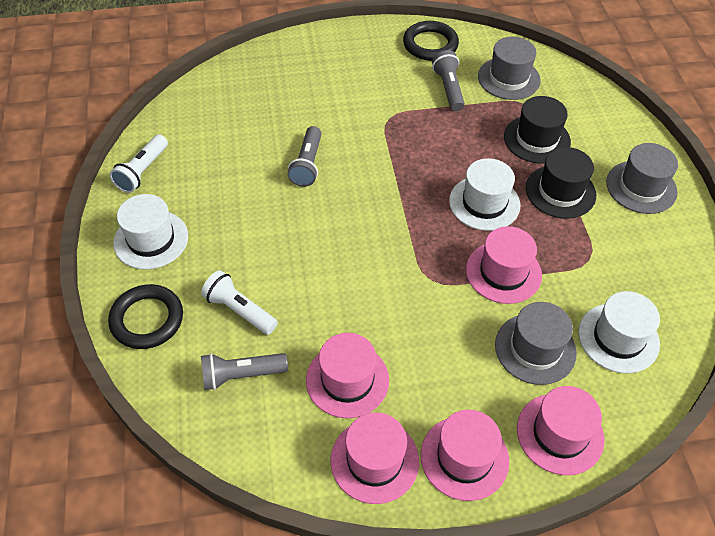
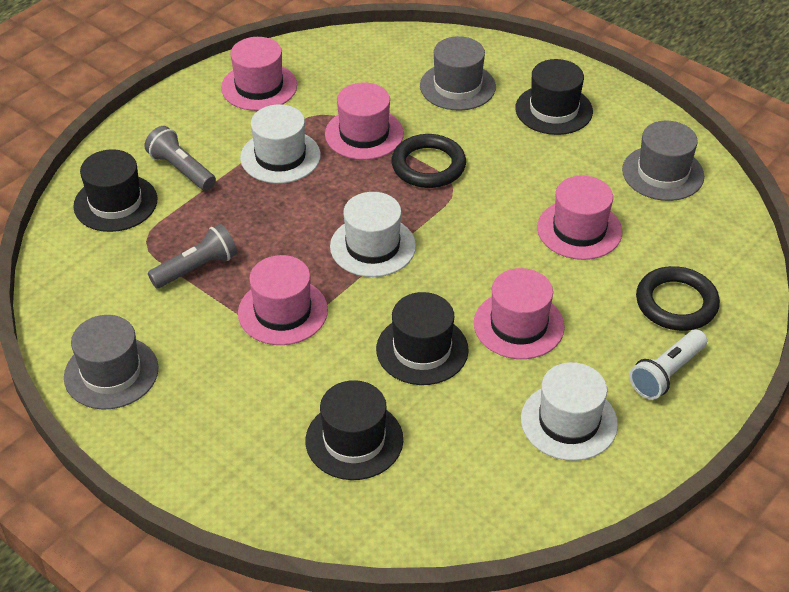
black hat: 2 -> 4
grey flashlight: 3 -> 2
white flashlight: 2 -> 1

